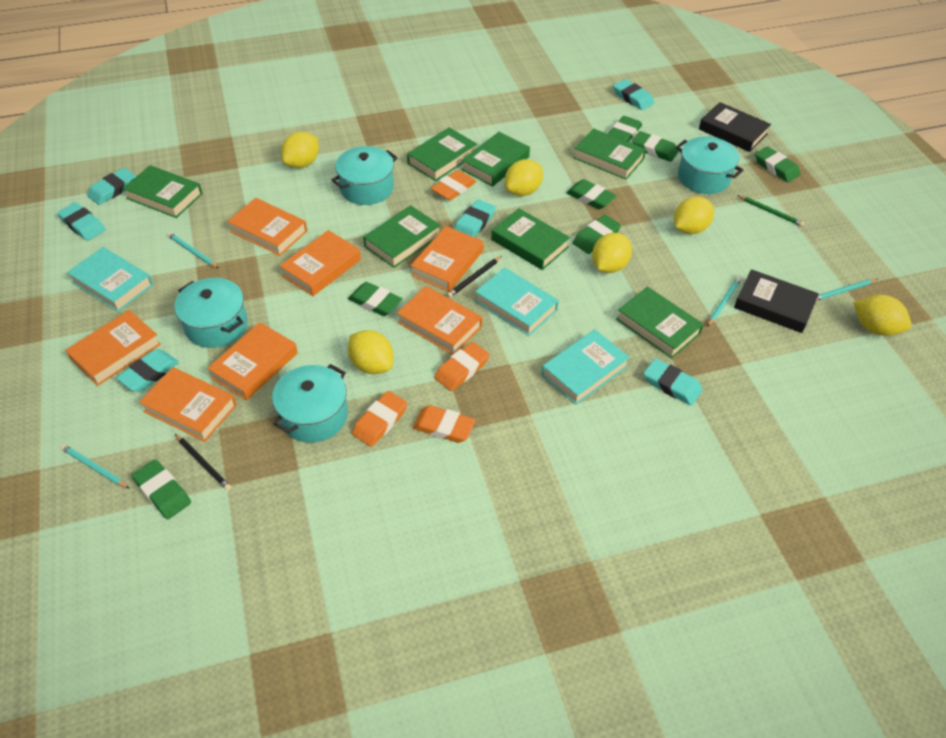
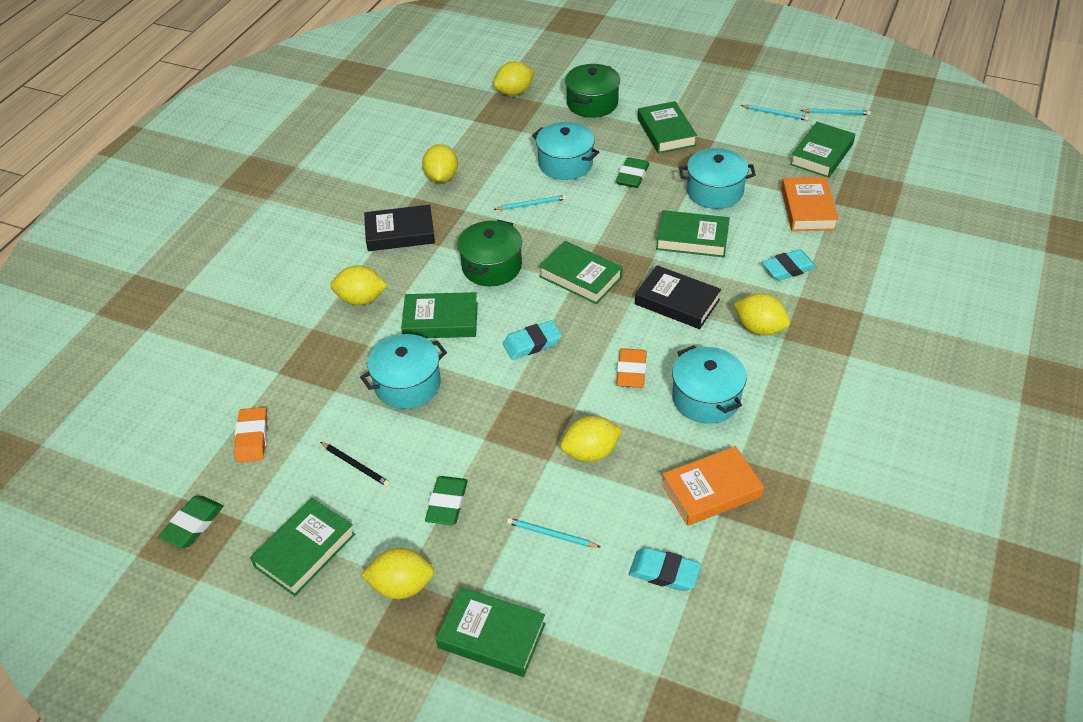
black pencil: 2 -> 1
green eraser: 7 -> 3
green pencil: 1 -> 0
green pot: 0 -> 2
orange book: 7 -> 2
orange eraser: 4 -> 2
turquoise book: 3 -> 0
turquoise eraser: 6 -> 3

